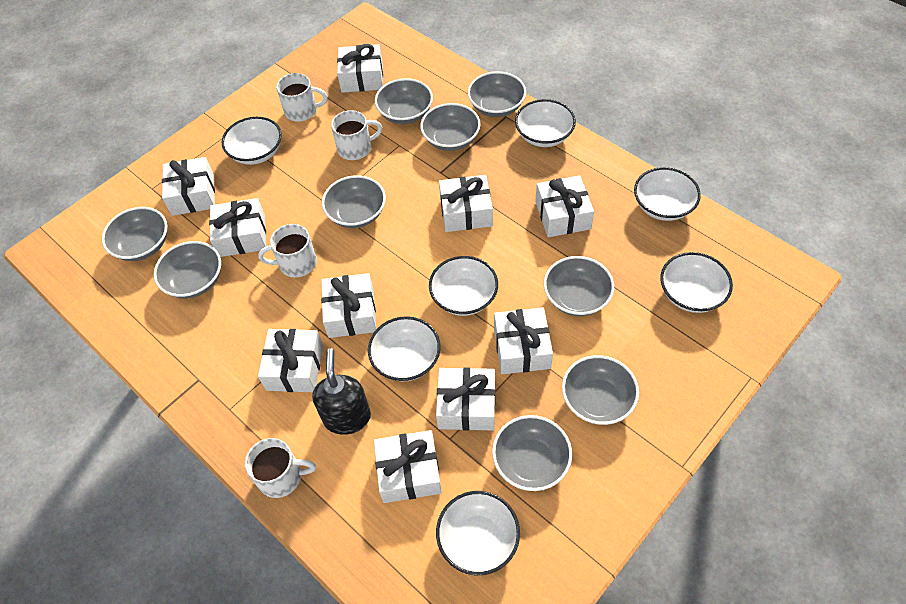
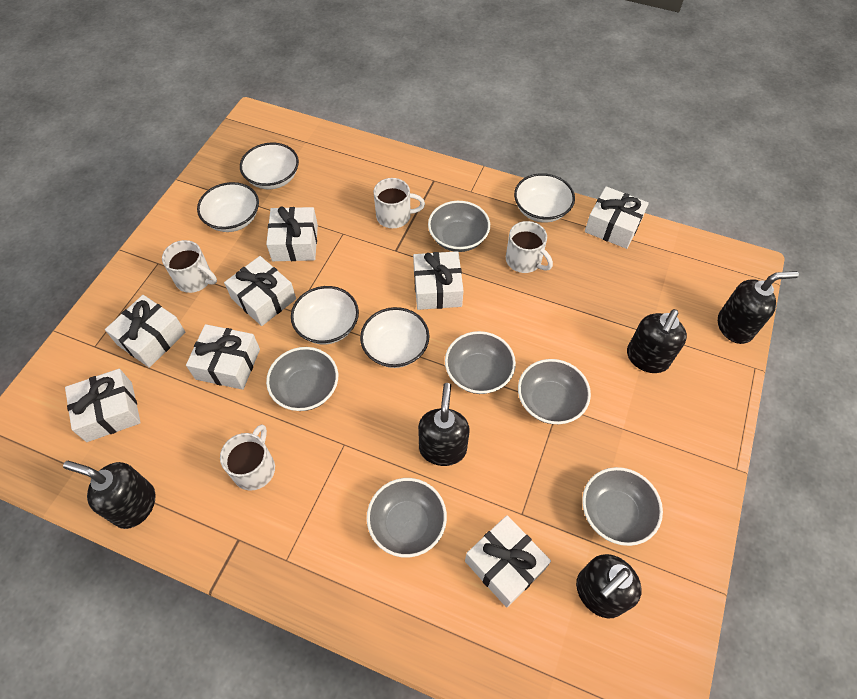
black soap dispenser: 1 -> 5
grey bowl: 9 -> 6
white bowl: 7 -> 5
white gift: 10 -> 8

